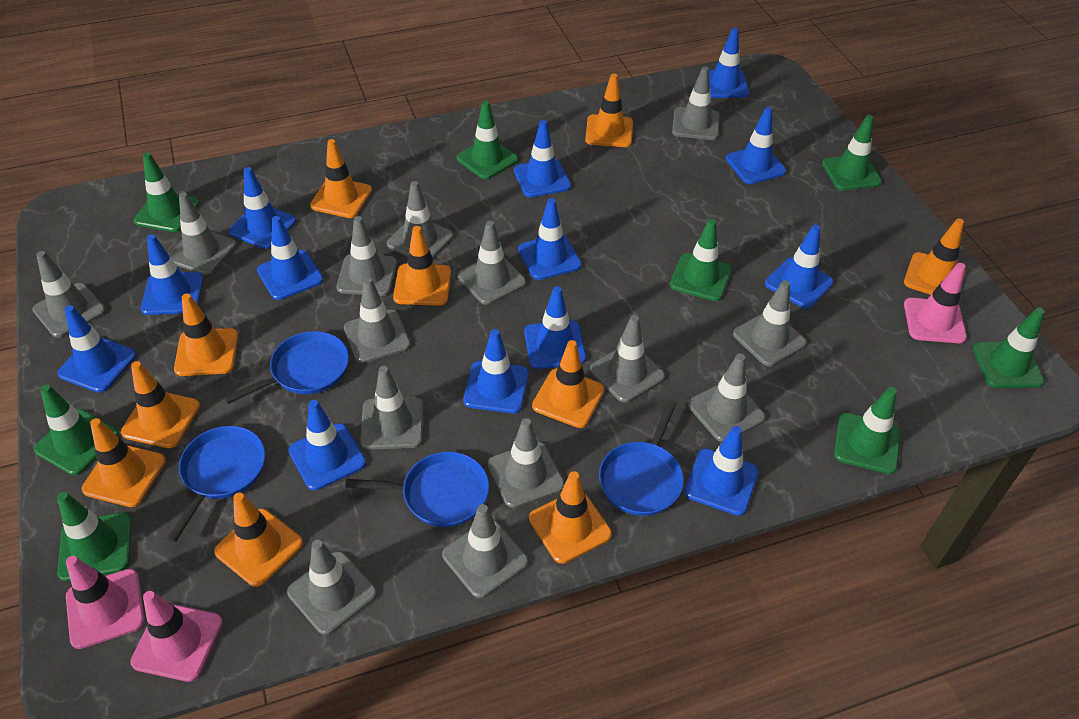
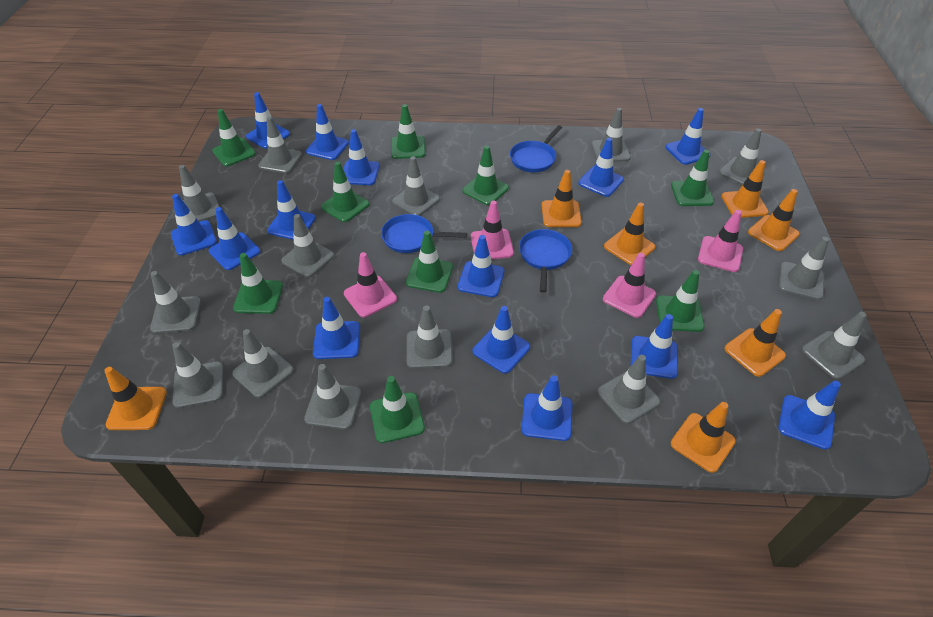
blue pan: 4 -> 3
blue traffic cone: 13 -> 14
green traffic cone: 8 -> 9
orange traffic cone: 10 -> 7
pink traffic cone: 3 -> 4

